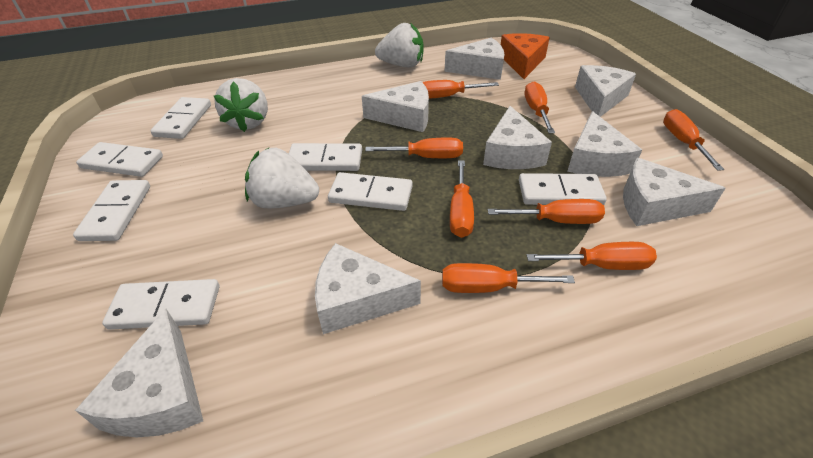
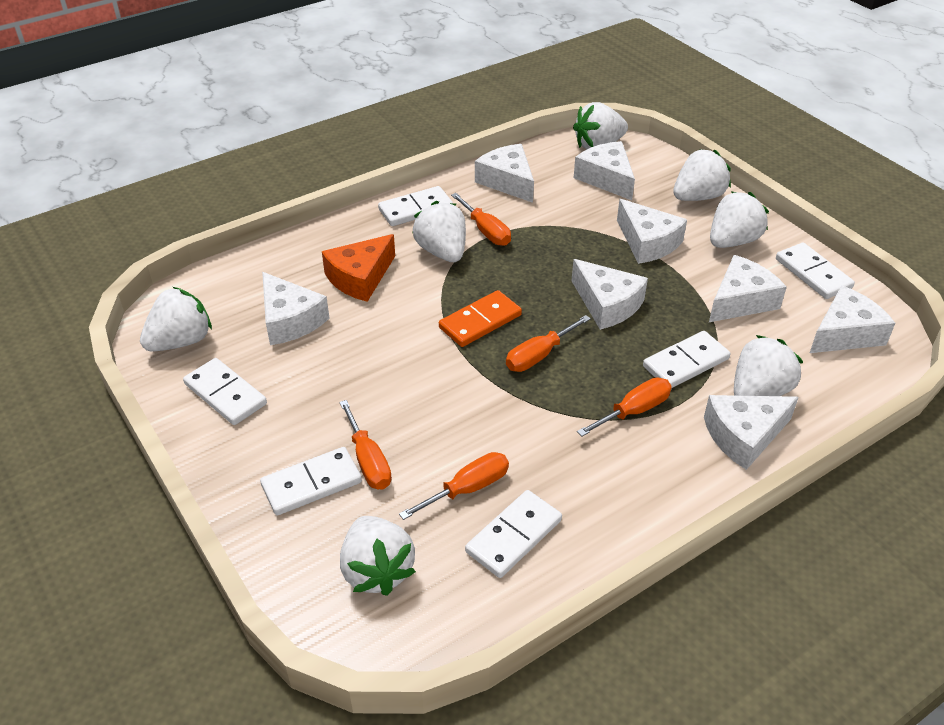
orange domino: 0 -> 1
orange screwdriver: 8 -> 5
white domino: 7 -> 6
white strawberry: 3 -> 7

